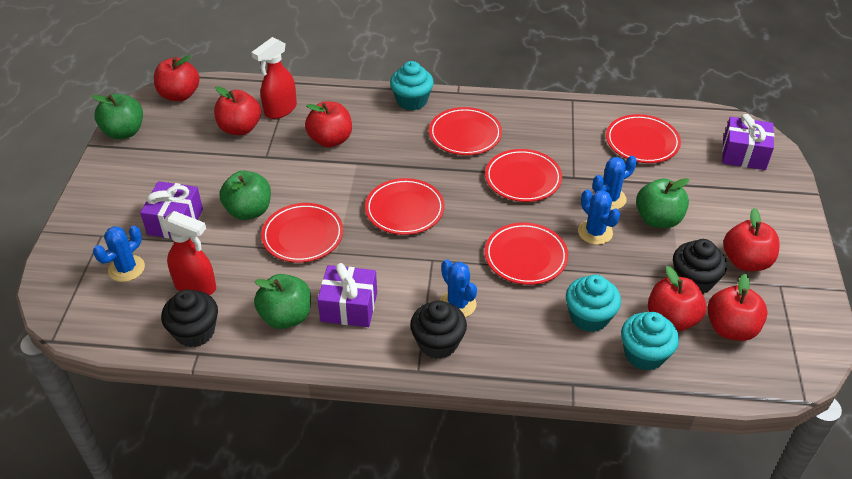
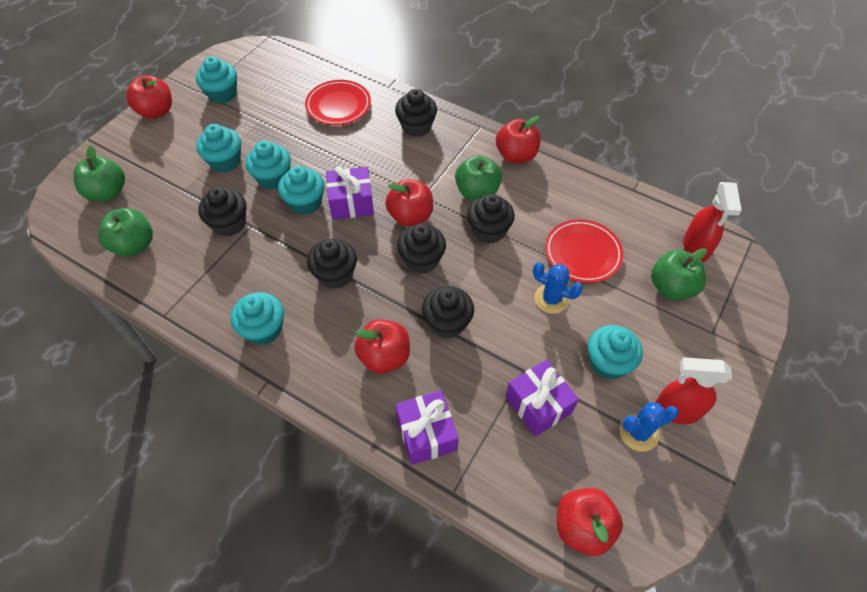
black cupcake: 3 -> 6
blue cactus: 4 -> 2
red apple: 6 -> 5
red plate: 6 -> 2
turquoise cupcake: 3 -> 6

